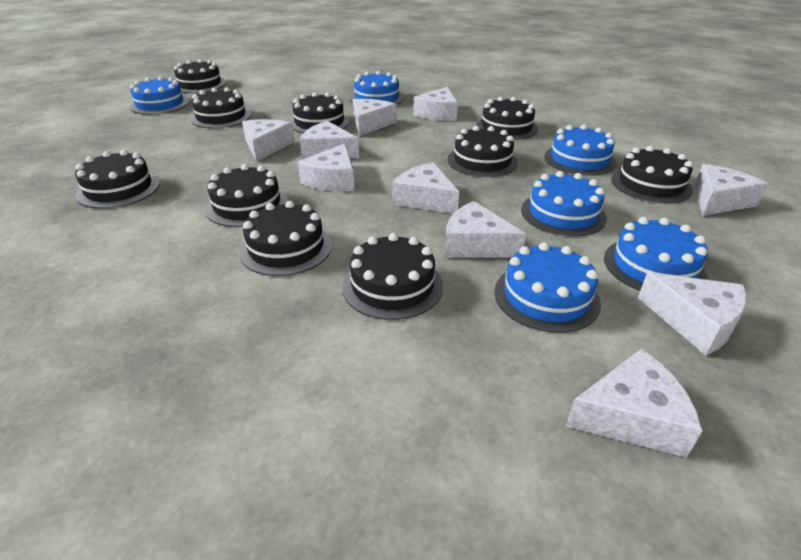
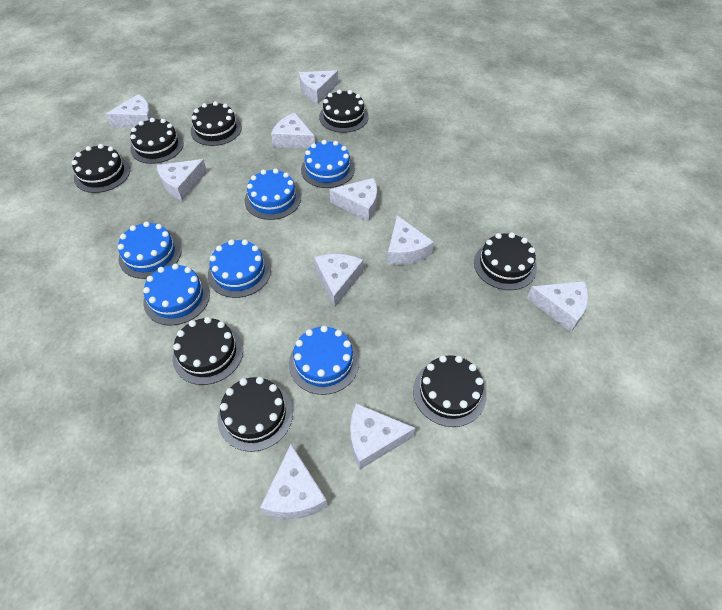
black cake: 10 -> 8

